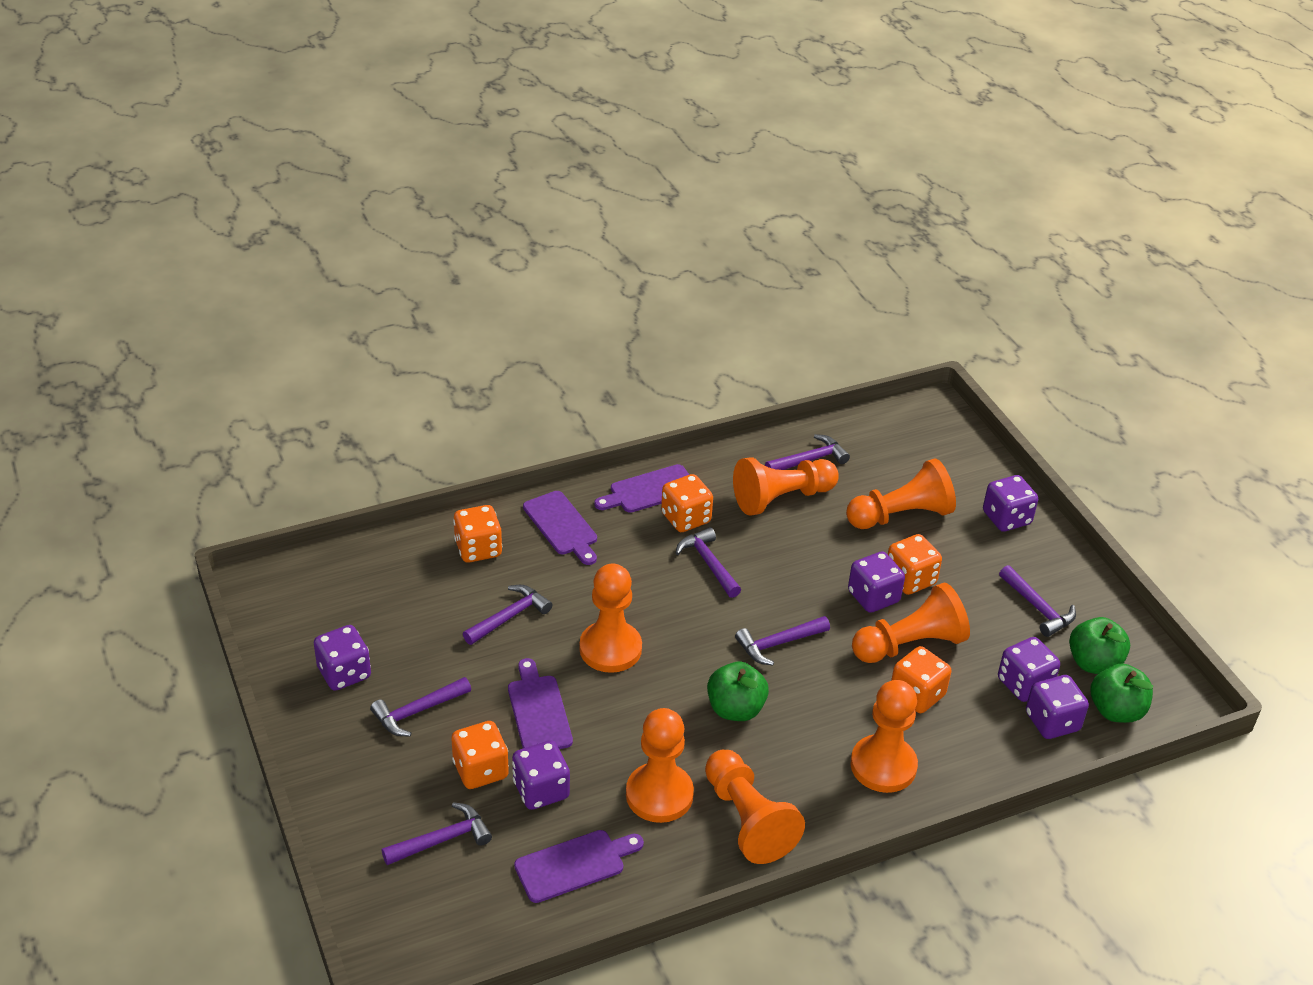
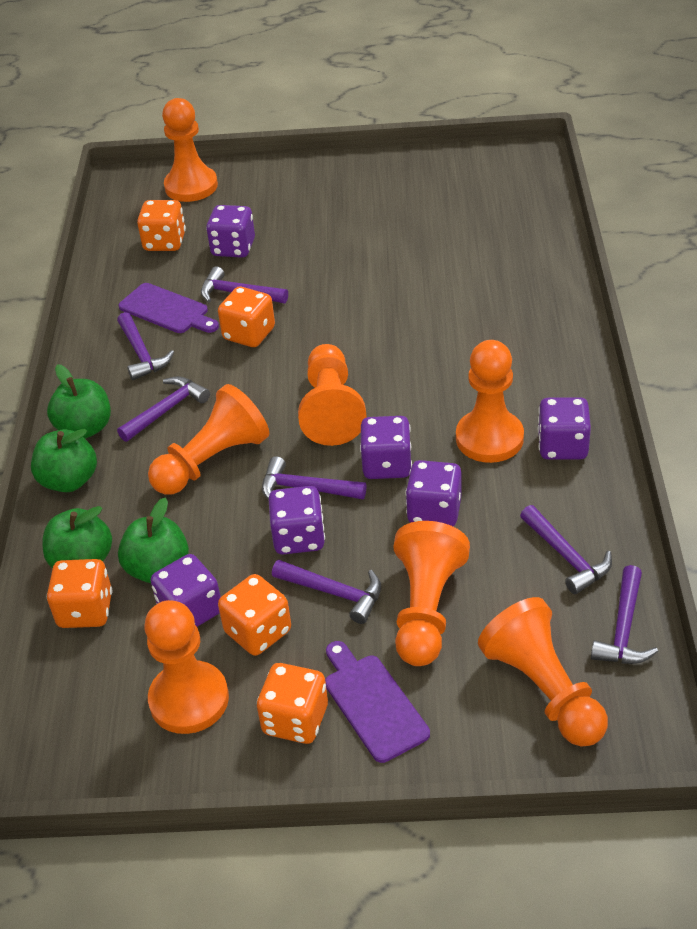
green apple: 3 -> 4
purple cutting board: 4 -> 2

